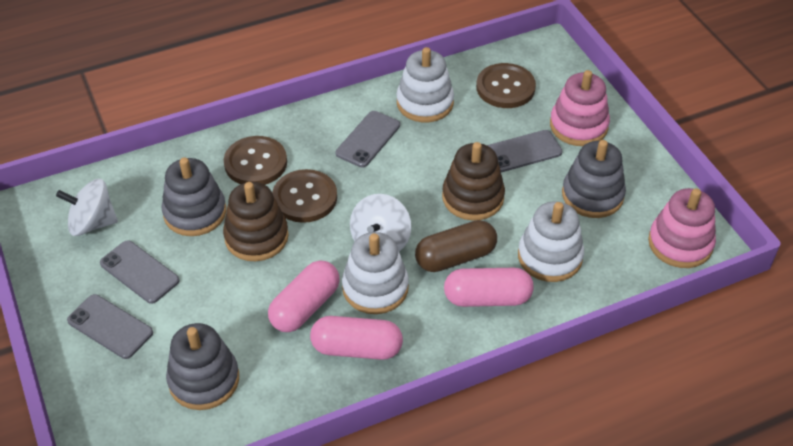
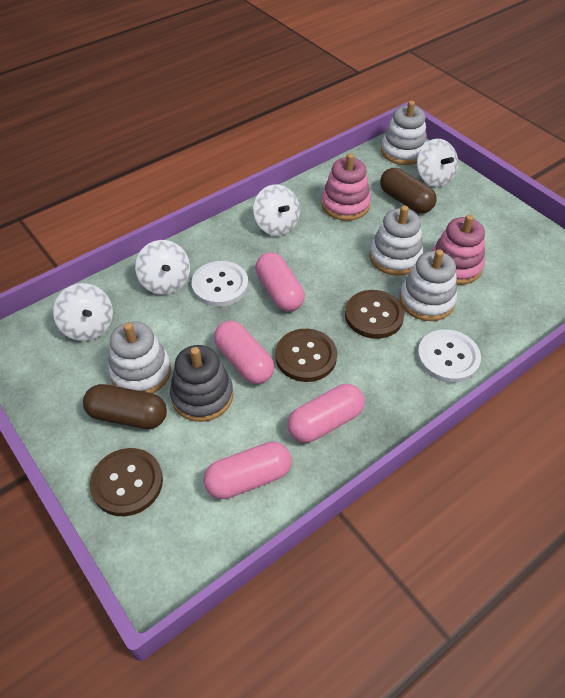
brown capsule: 1 -> 2
brown stacking toy: 2 -> 0
grey phone: 4 -> 0
grey stacking toy: 3 -> 1
pink capsule: 3 -> 4
white button: 0 -> 2
white spinning top: 2 -> 4
white stacking toy: 3 -> 4

